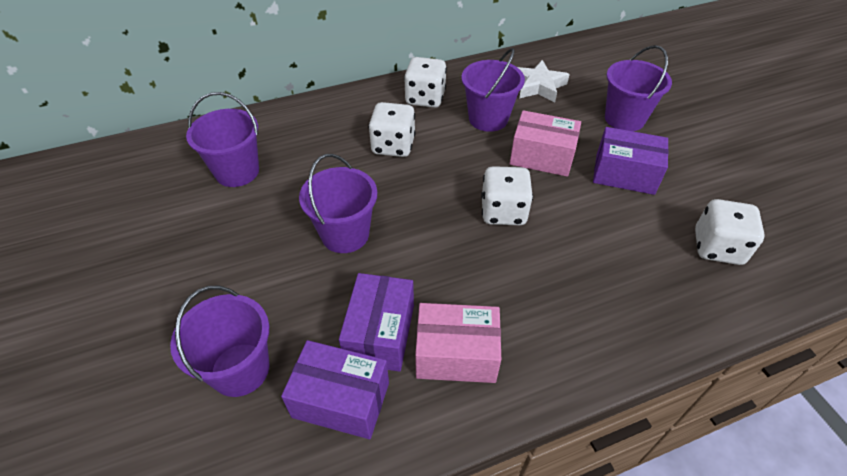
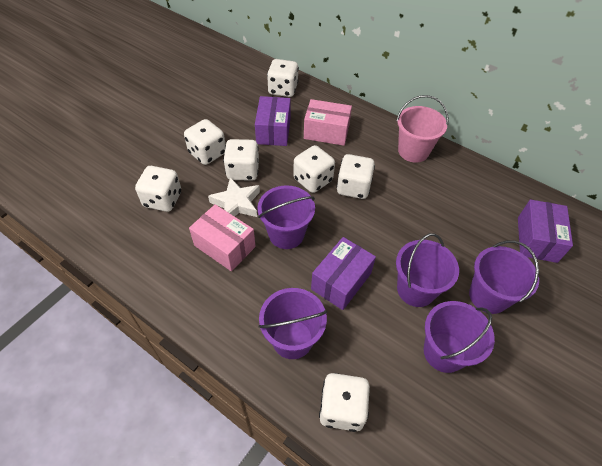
pink bucket: 0 -> 1
white dice: 4 -> 7

